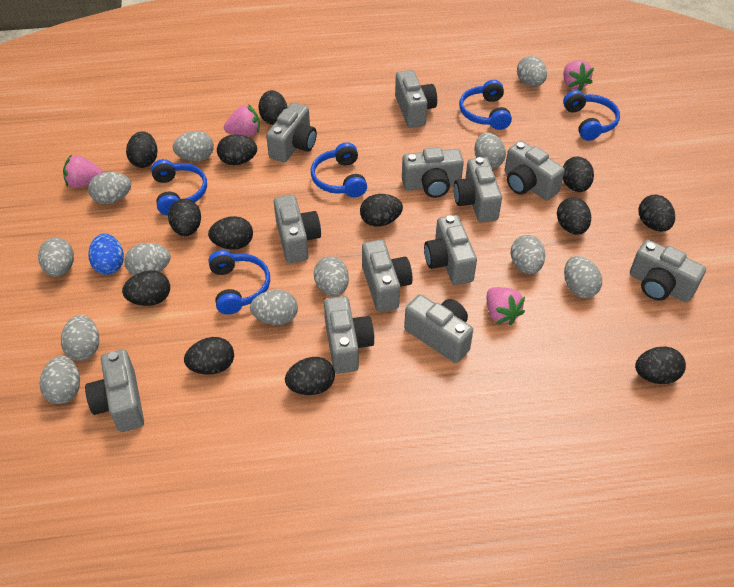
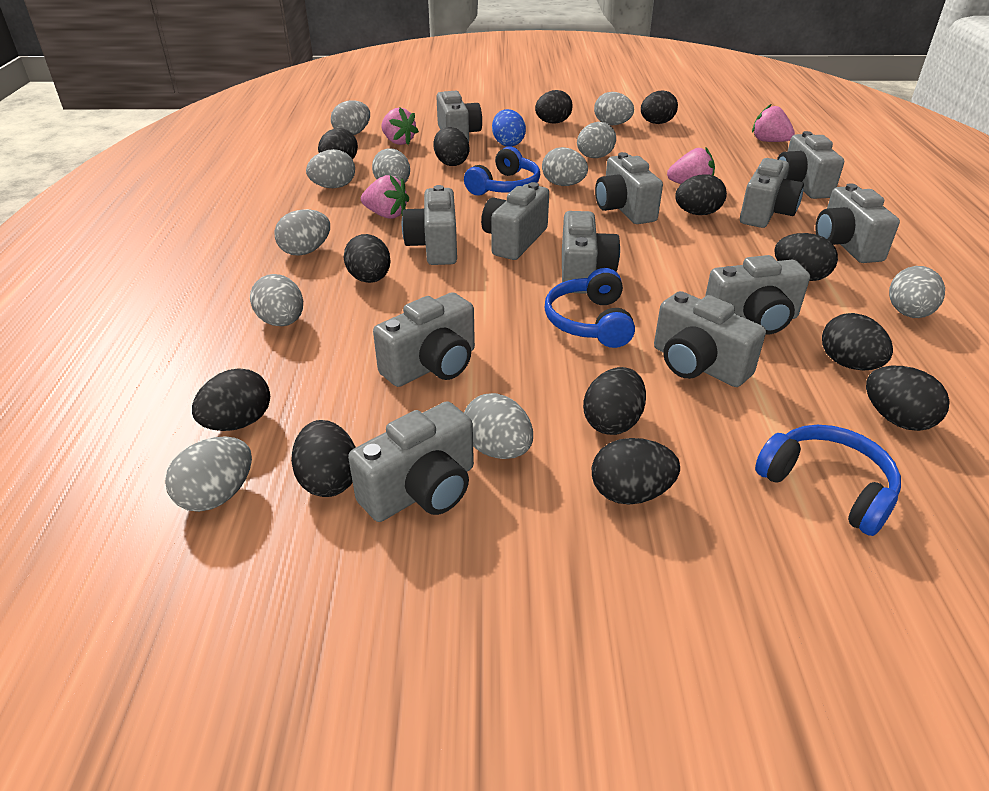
blue headphones: 5 -> 3
grey egg: 12 -> 11

